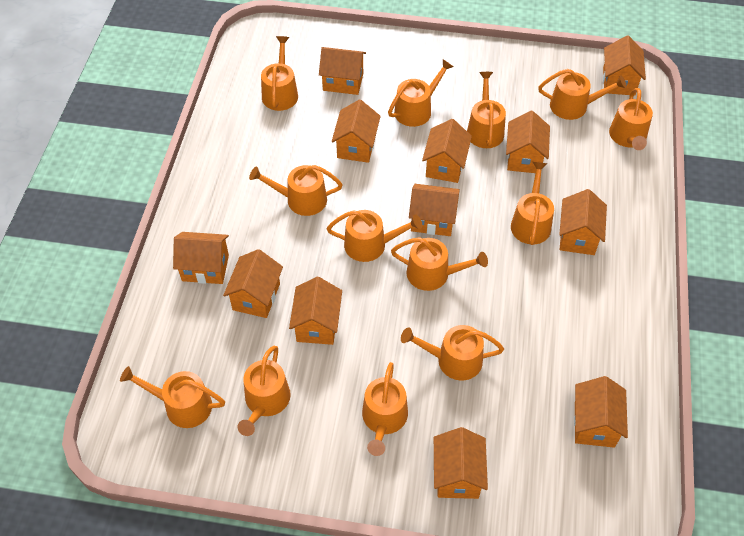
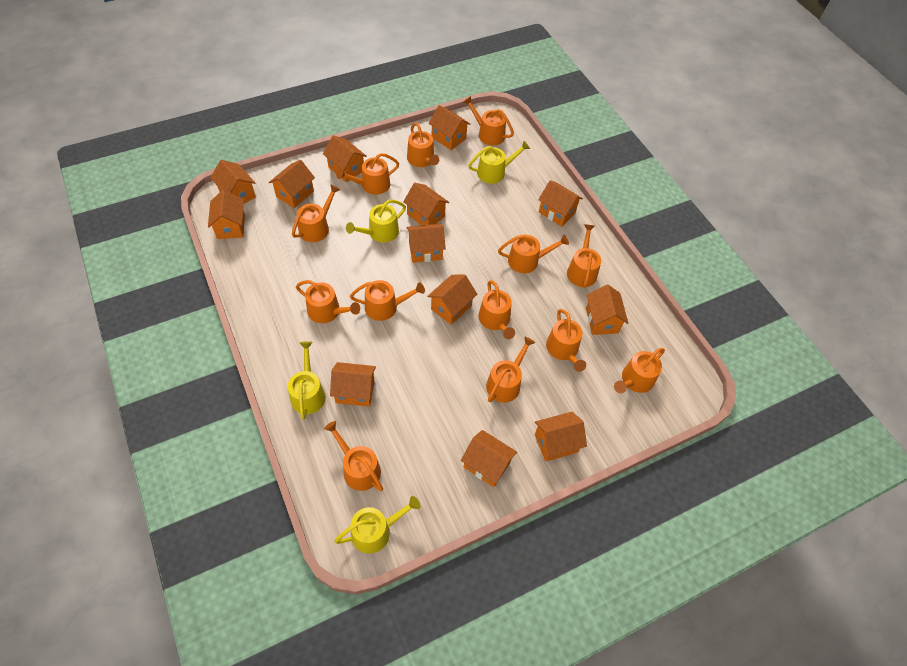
orange house: 12 -> 13
yellow watering can: 0 -> 4

